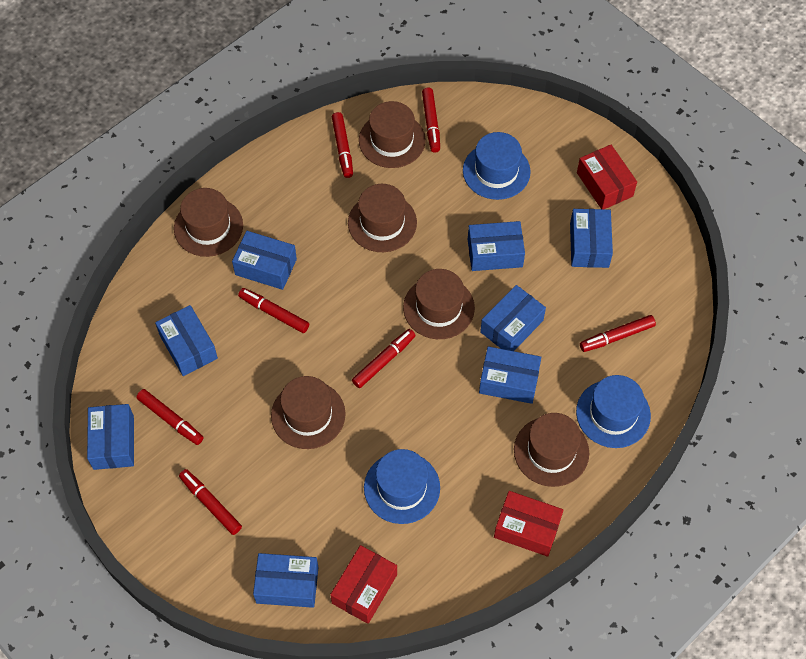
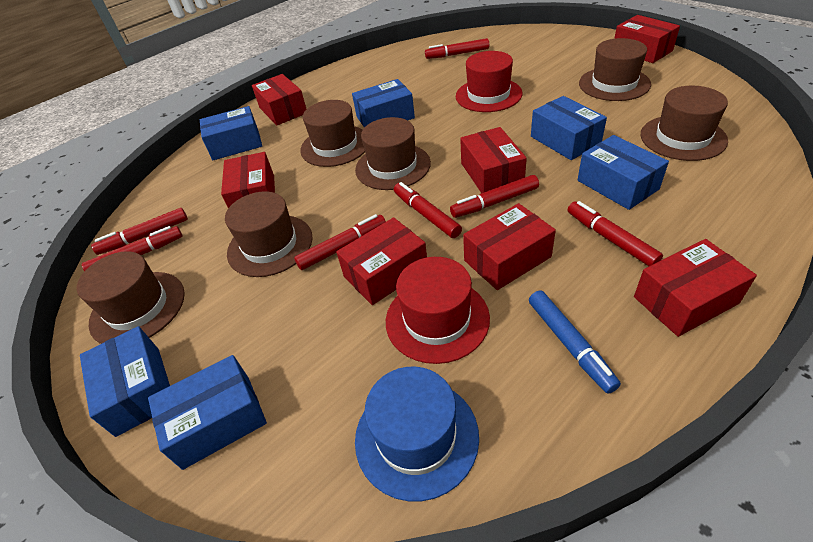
blue box: 8 -> 6
blue hat: 3 -> 1
blue marker: 0 -> 1
red box: 3 -> 7
red hat: 0 -> 2

